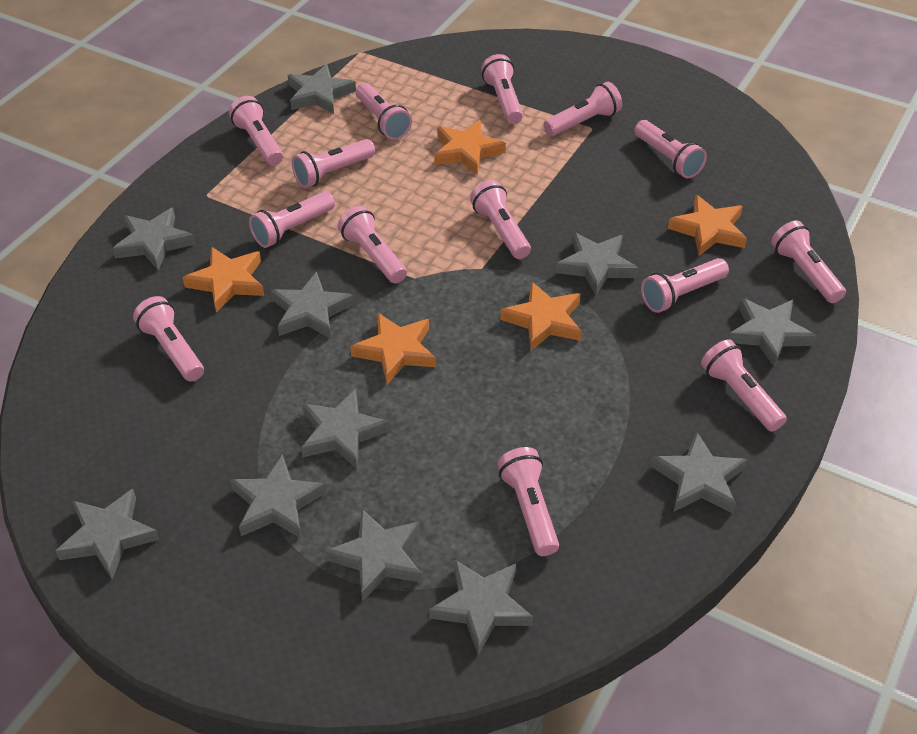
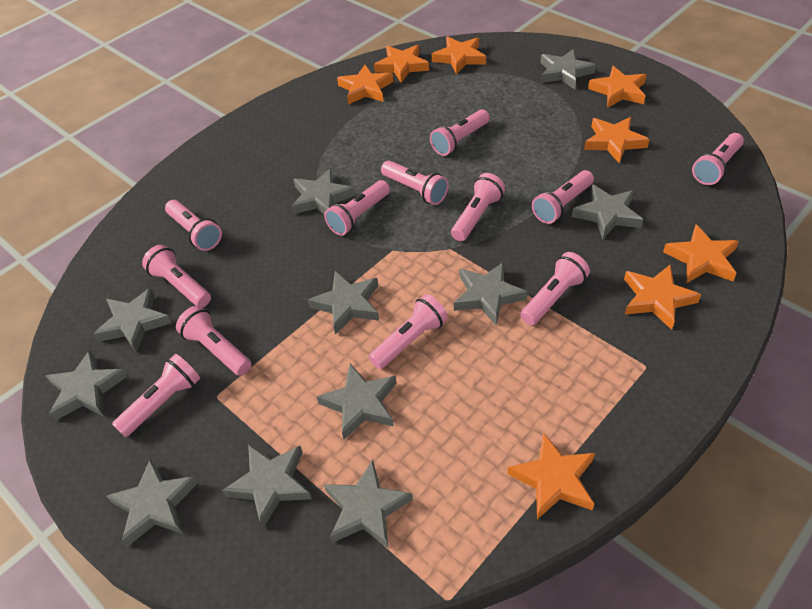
orange star: 5 -> 8
pink flashlight: 14 -> 12

